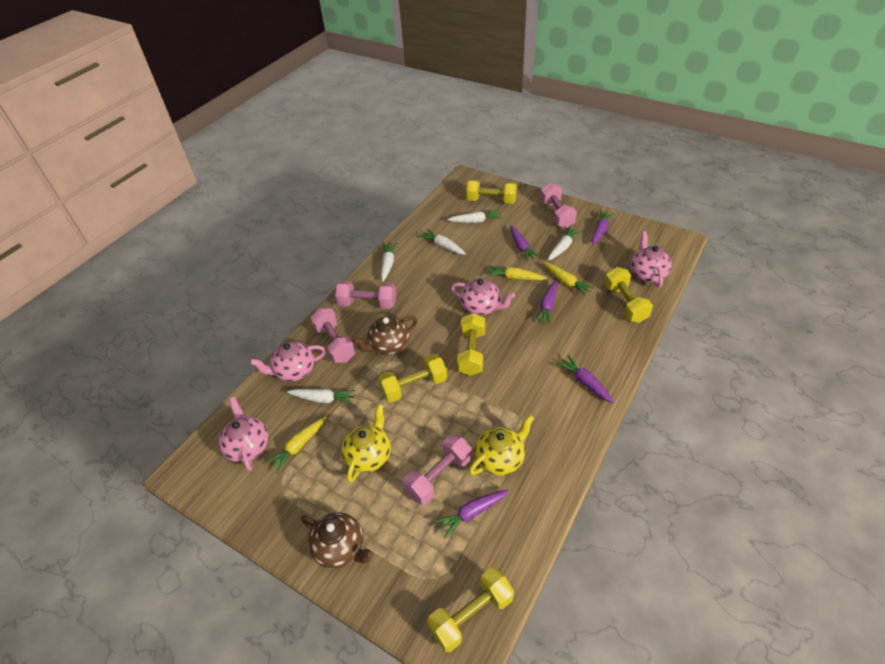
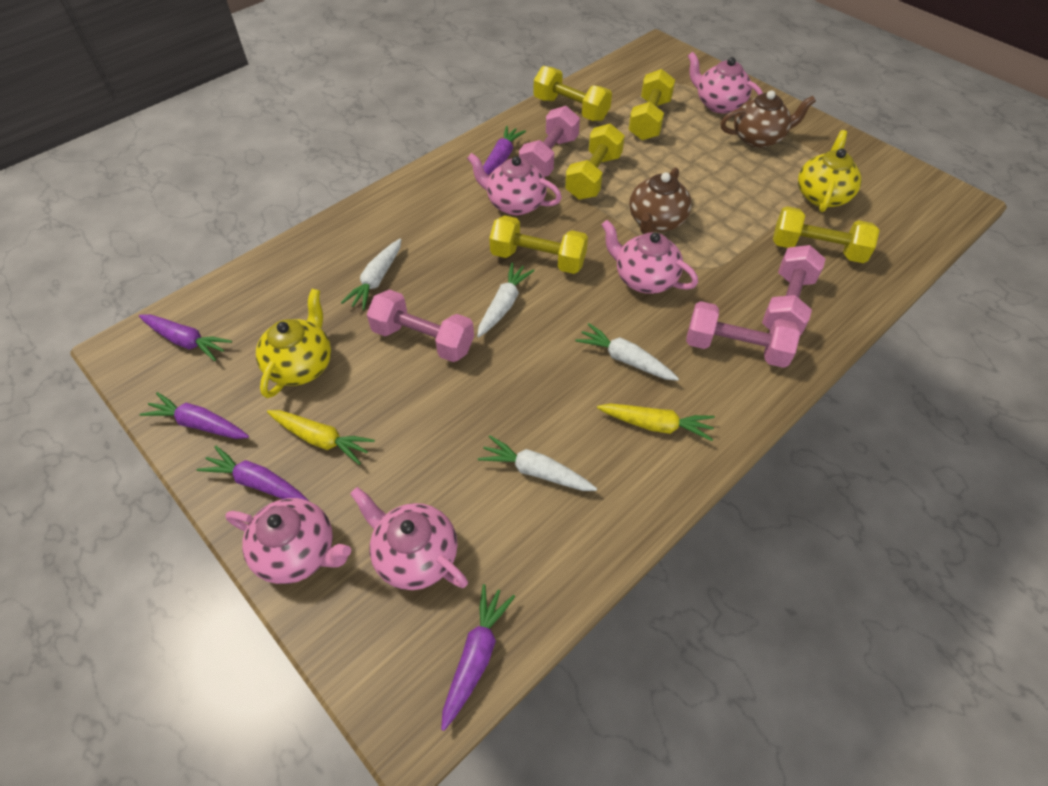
pink teapot: 4 -> 5
white carrot: 5 -> 4
yellow carrot: 3 -> 2

